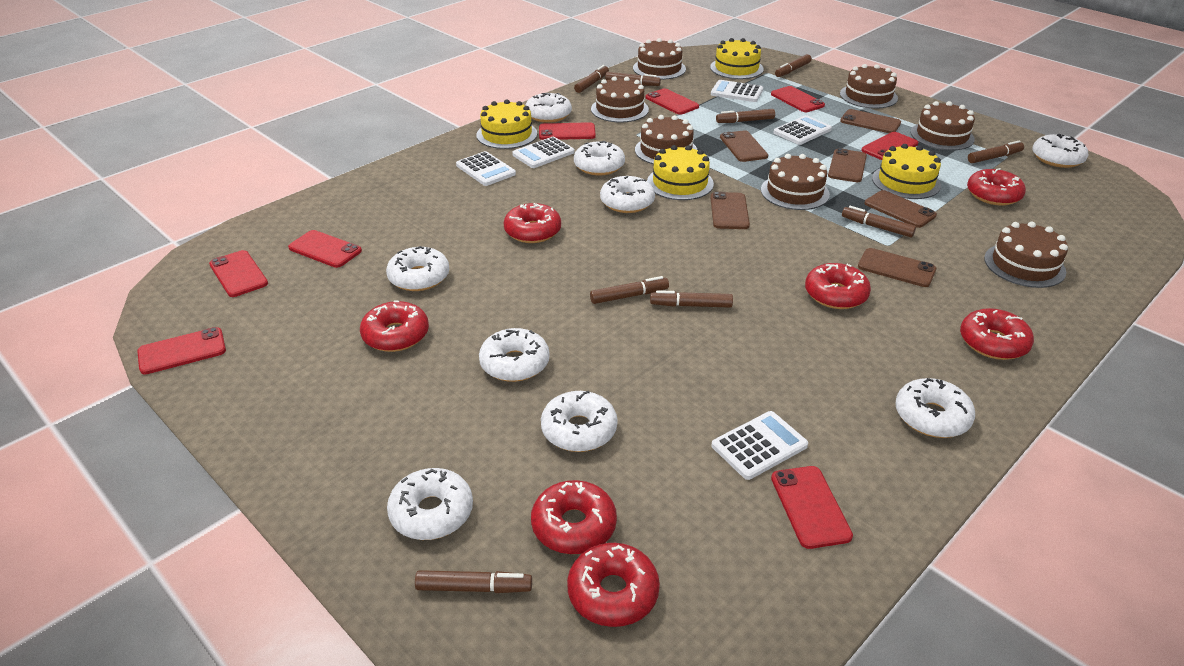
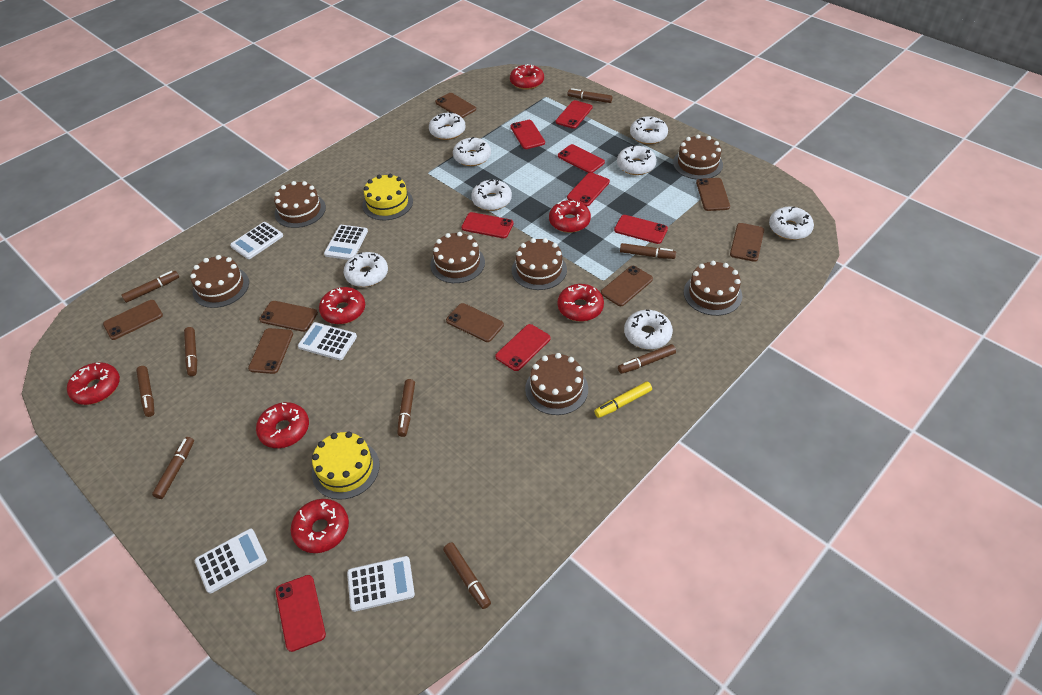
brown phone: 6 -> 8
white donut: 9 -> 8
yellow cake: 4 -> 2
yellow marker: 0 -> 1

